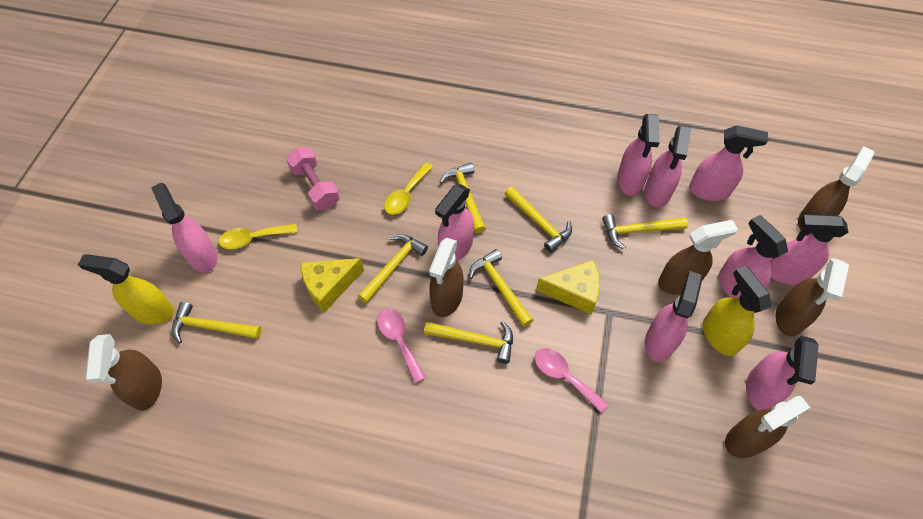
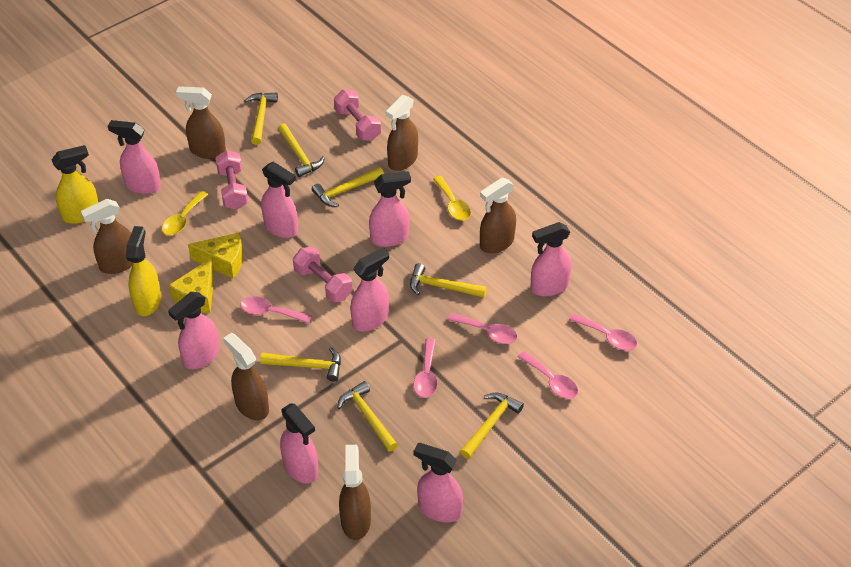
pink dumbbell: 1 -> 3
pink spoon: 2 -> 5
pink spray bottle: 9 -> 8

